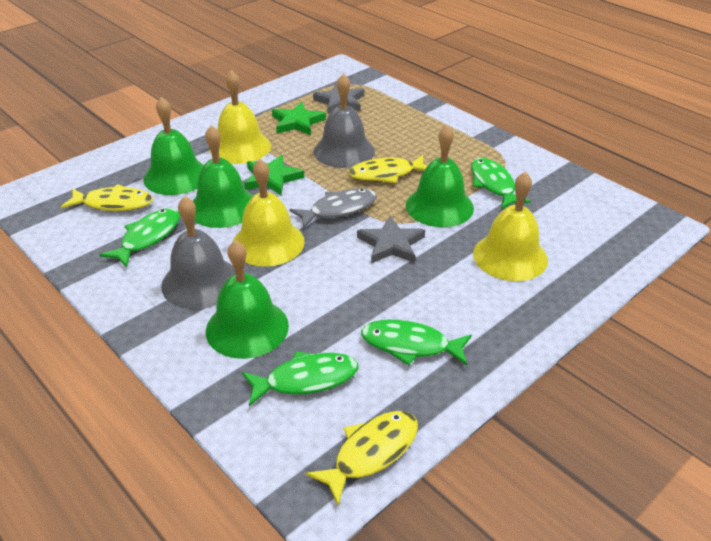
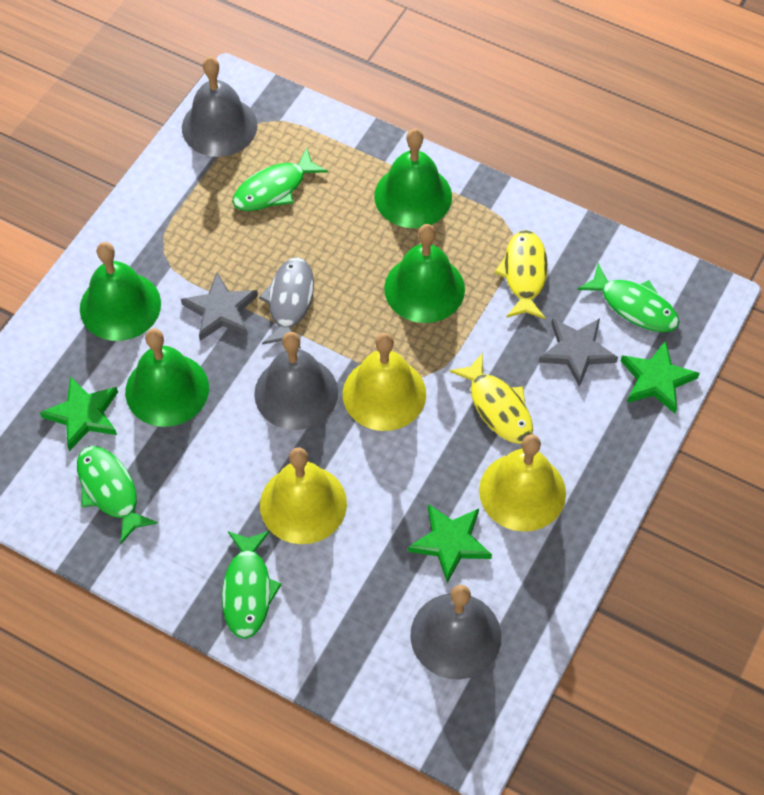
green star: 2 -> 3
grey bell: 2 -> 3
yellow fish: 3 -> 2

